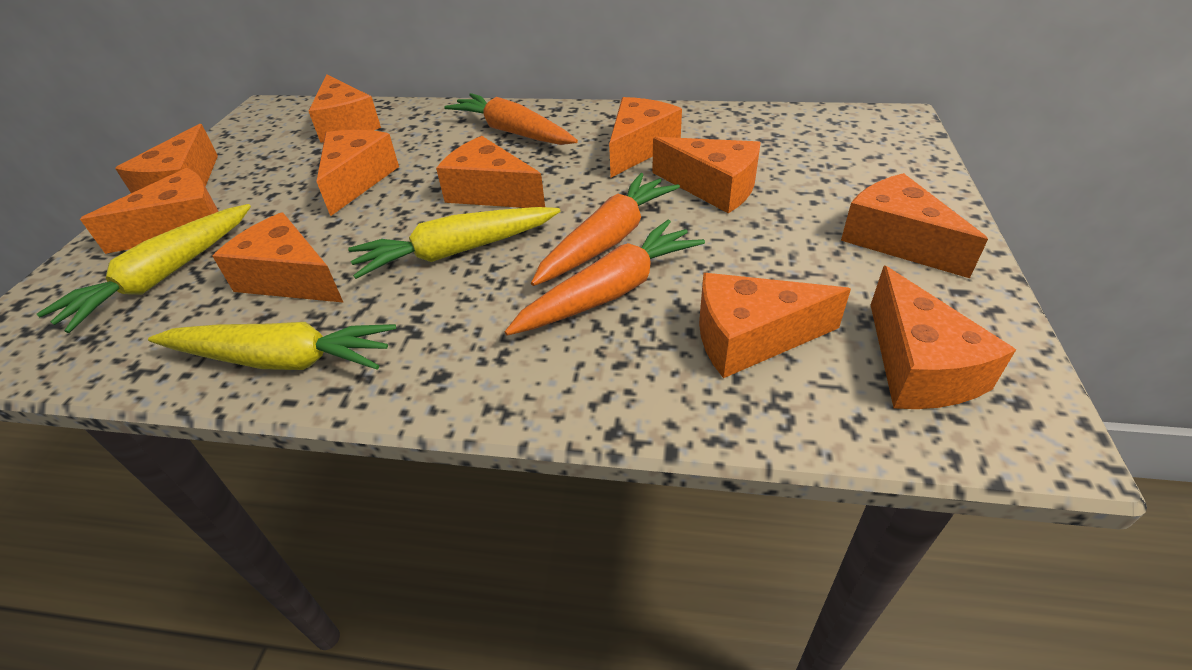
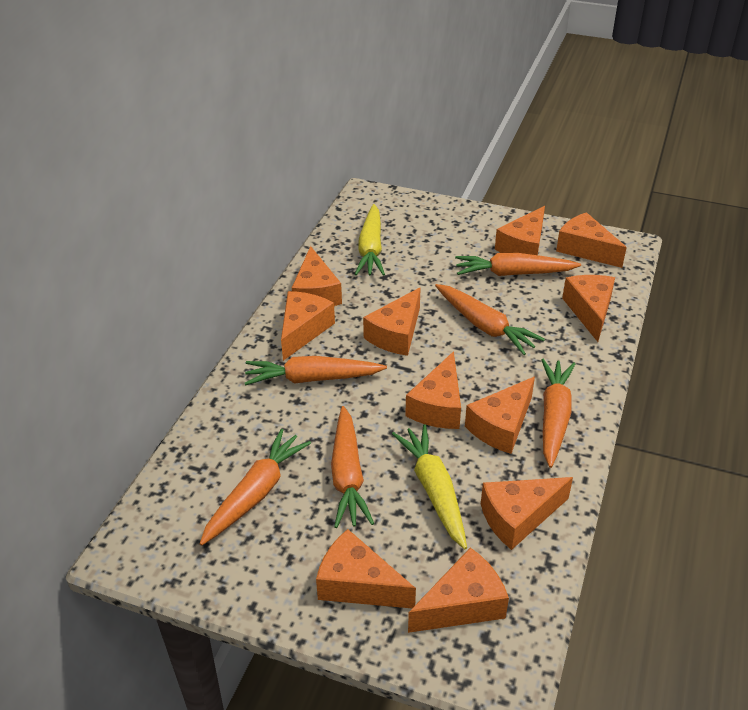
orange carrot: 3 -> 6
yellow carrot: 3 -> 2

